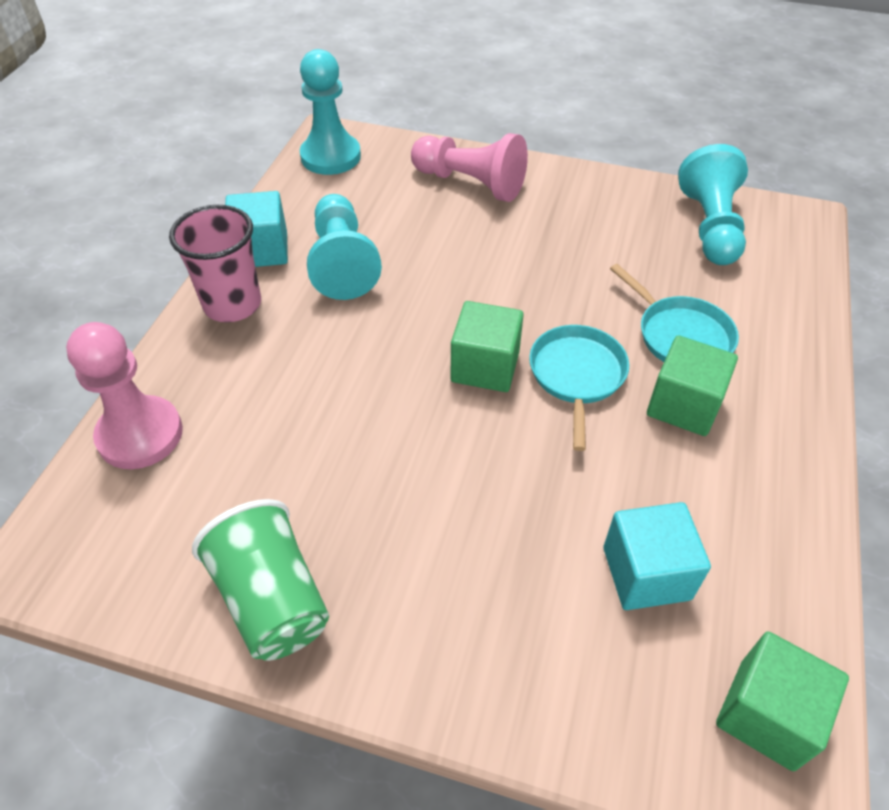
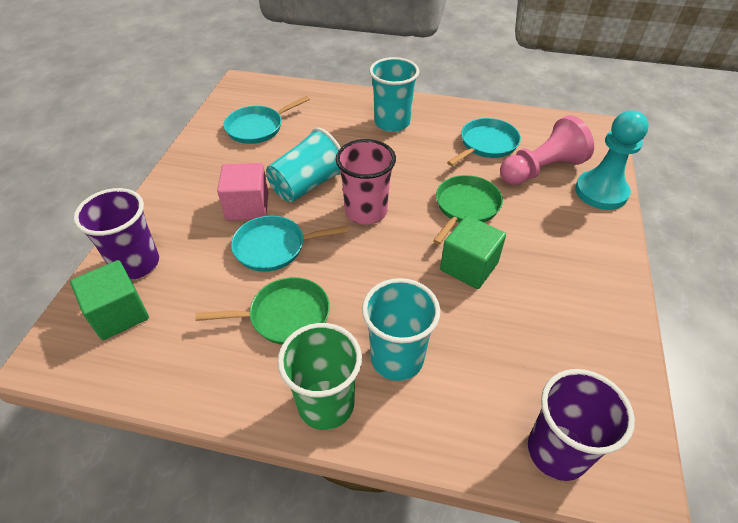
green cube: 3 -> 2
green pan: 0 -> 2
pink cube: 0 -> 1
pink pawn: 2 -> 1
purple cup: 0 -> 2
turquoise cube: 2 -> 0
turquoise cup: 0 -> 3
turquoise pan: 2 -> 3
turquoise pawn: 3 -> 1

